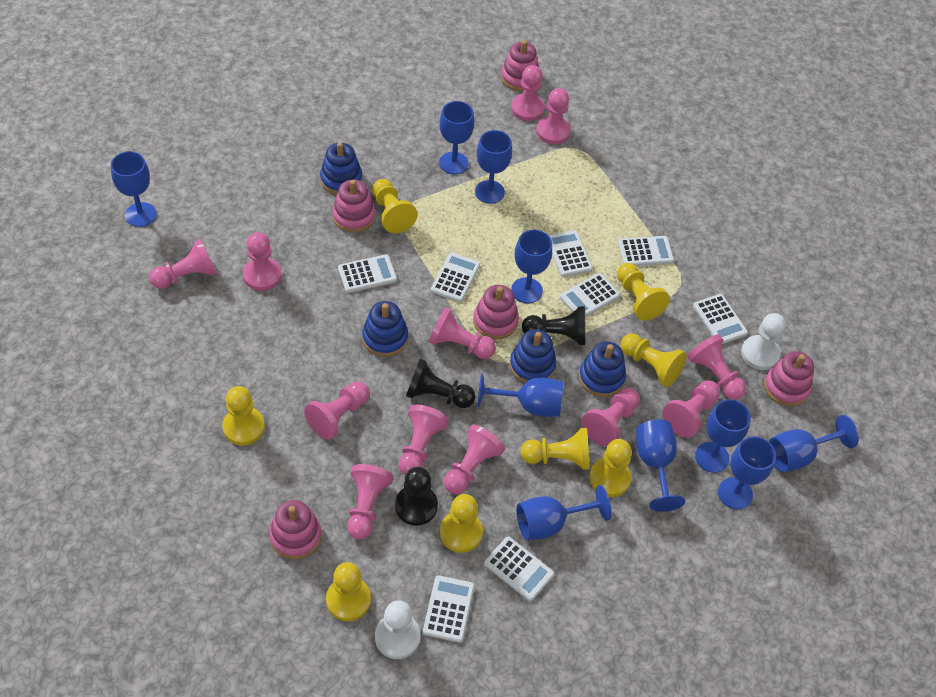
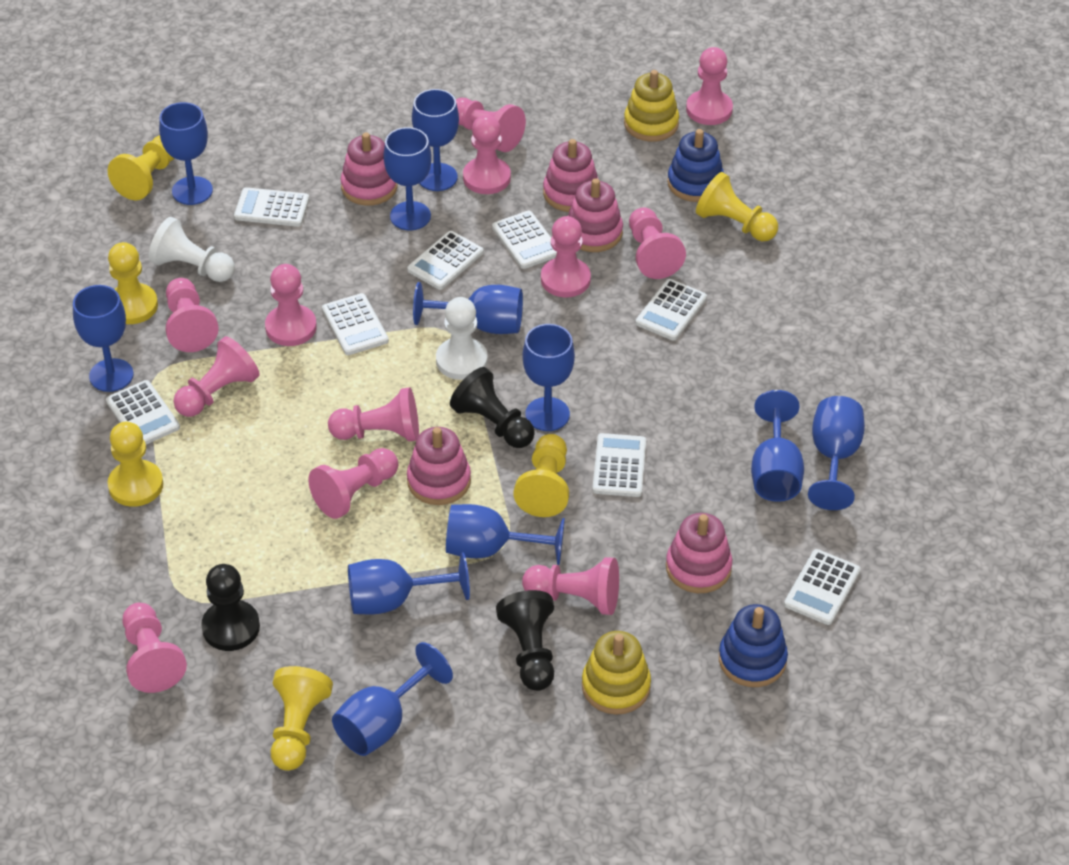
blue goblet: 10 -> 11
blue stacking toy: 4 -> 2
yellow pawn: 8 -> 6
yellow stacking toy: 0 -> 2

